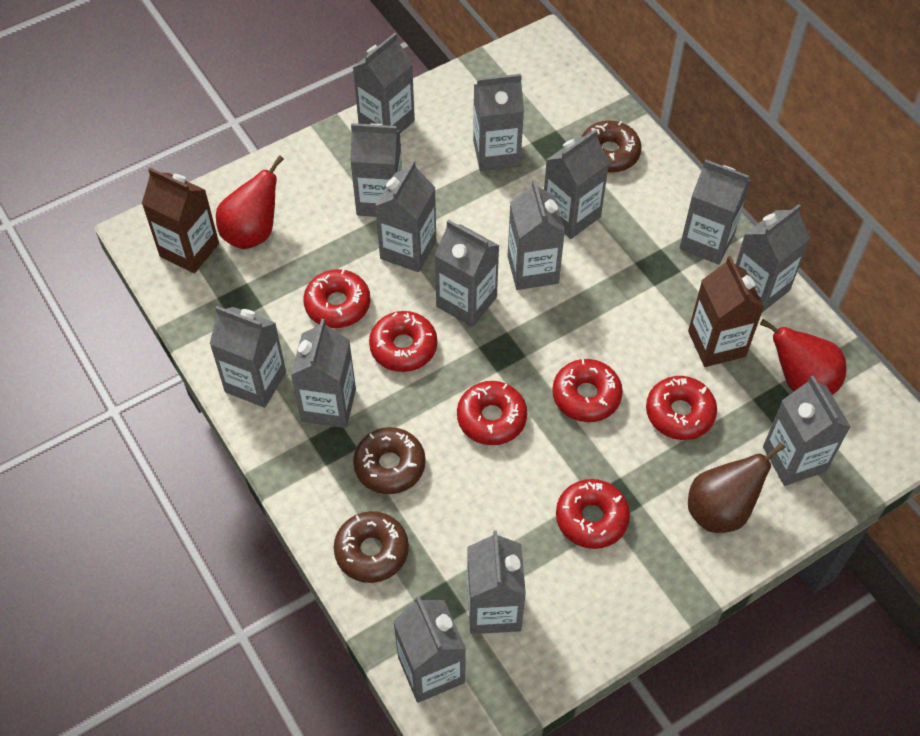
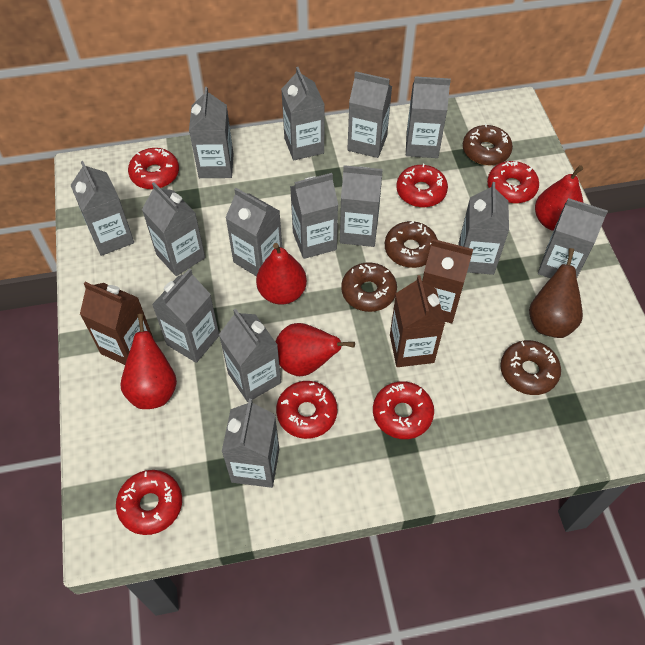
brown carton: 2 -> 3
brown donut: 3 -> 4
red pear: 2 -> 4

